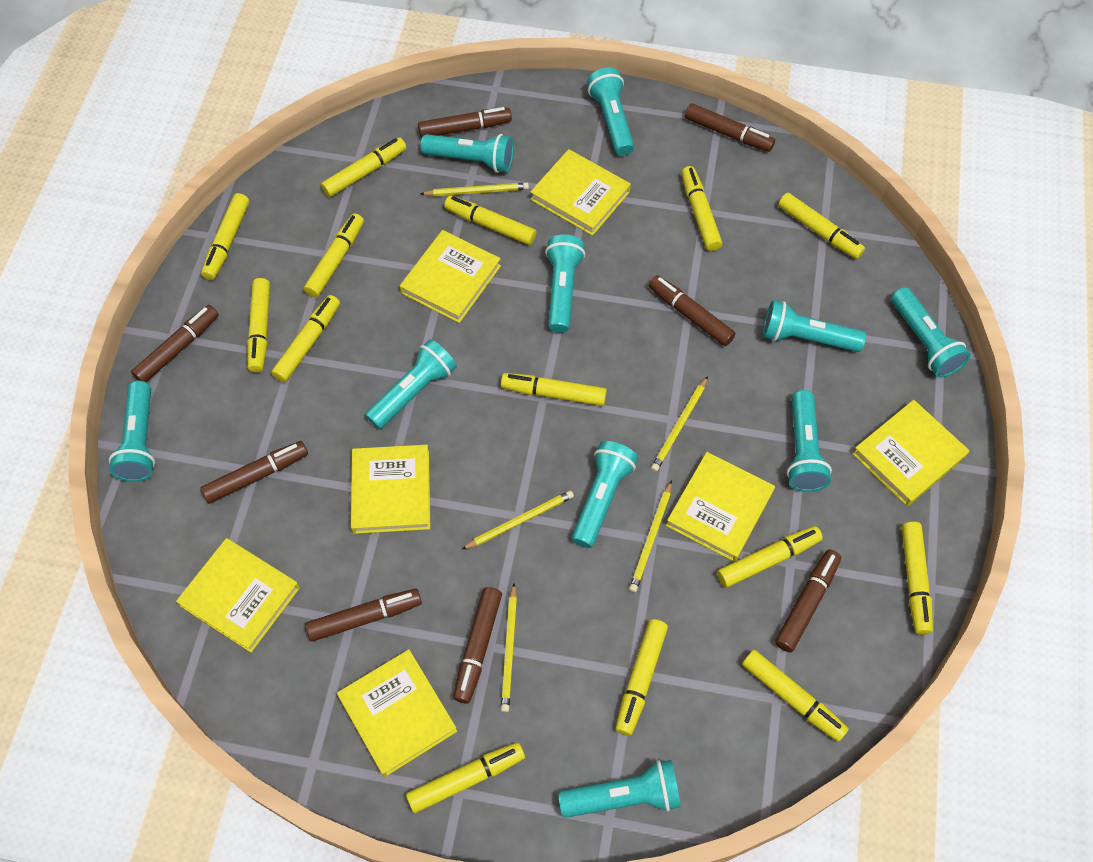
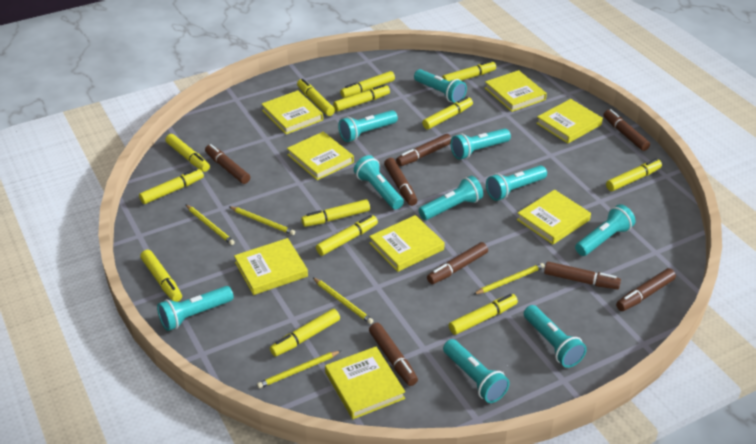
yellow book: 7 -> 8
yellow marker: 14 -> 13

